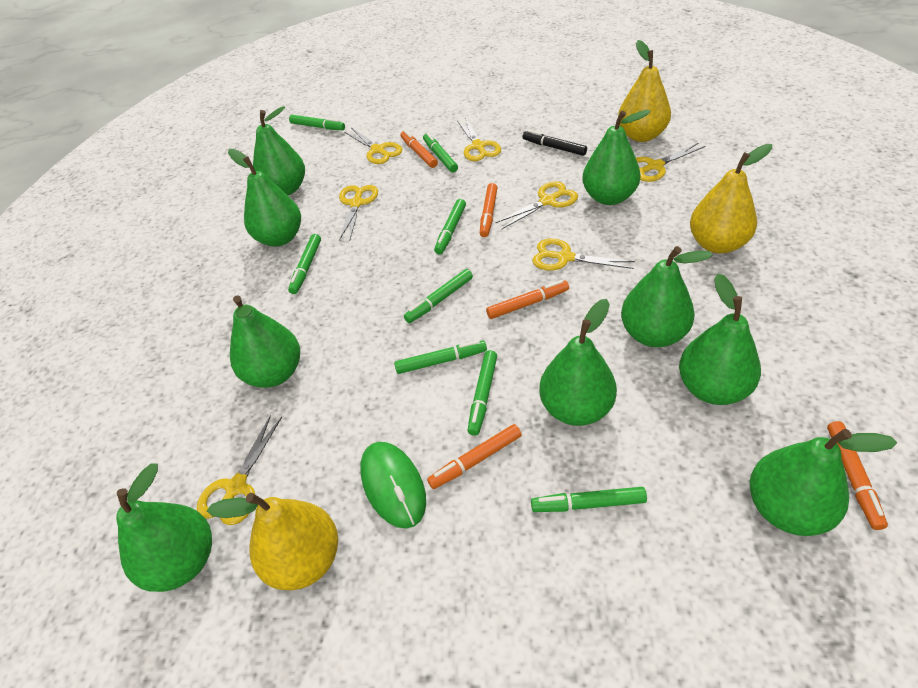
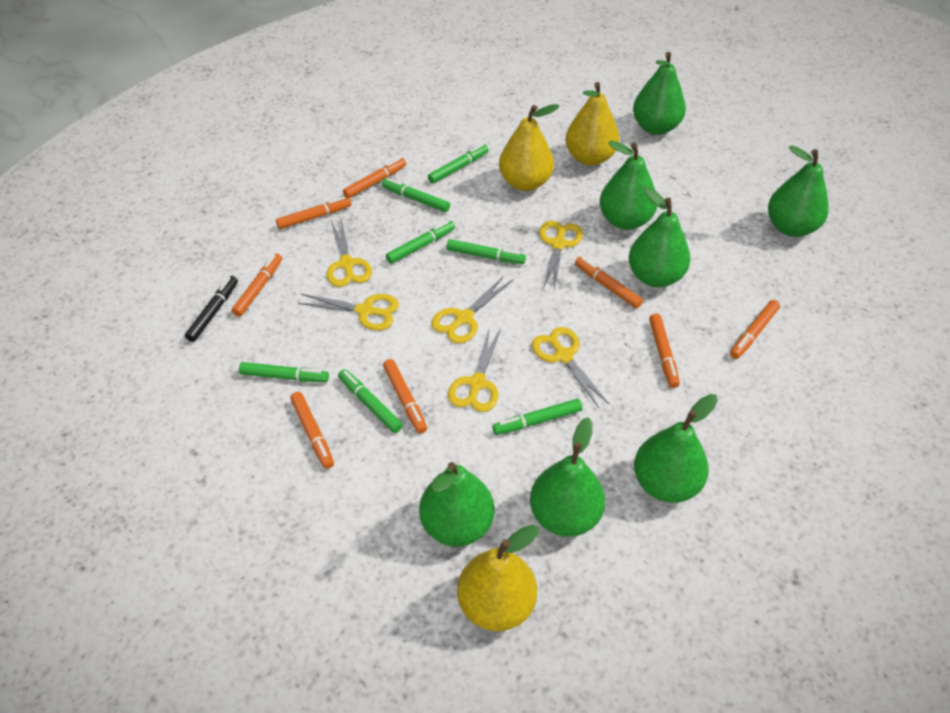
green marker: 8 -> 7
green mouse: 1 -> 0
green pear: 9 -> 7
orange marker: 5 -> 8
yellow scissors: 7 -> 6

